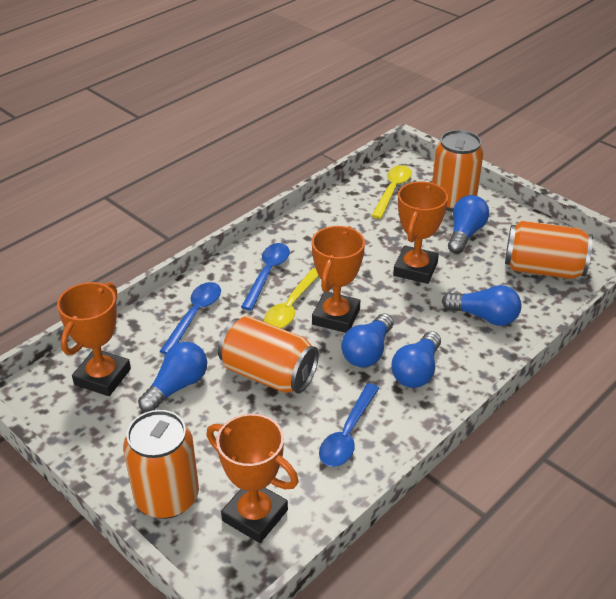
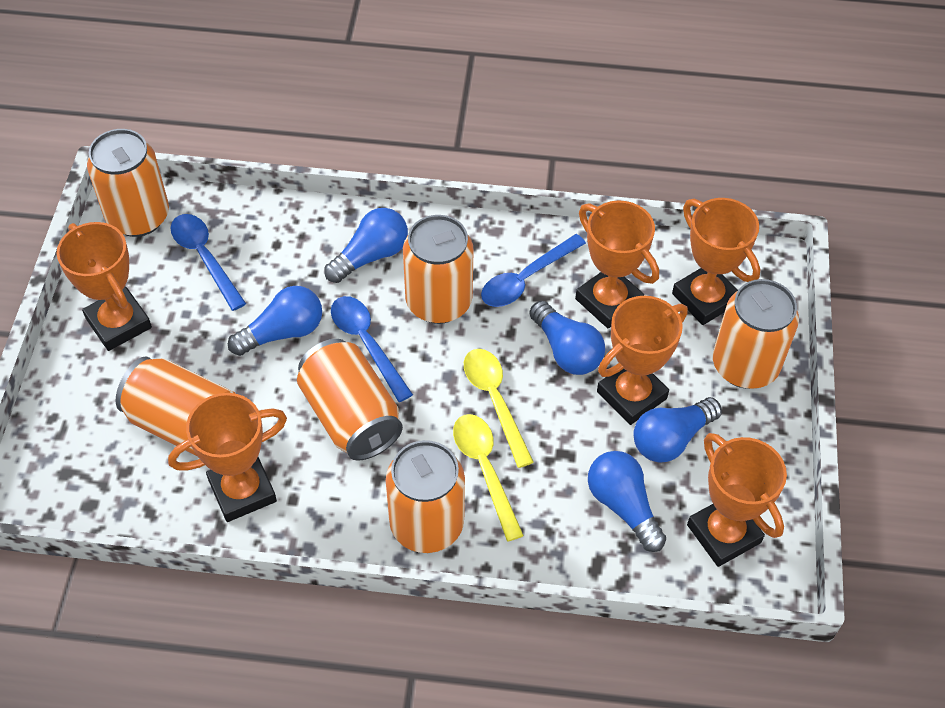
orange can: 4 -> 6
orange trophy: 4 -> 6

